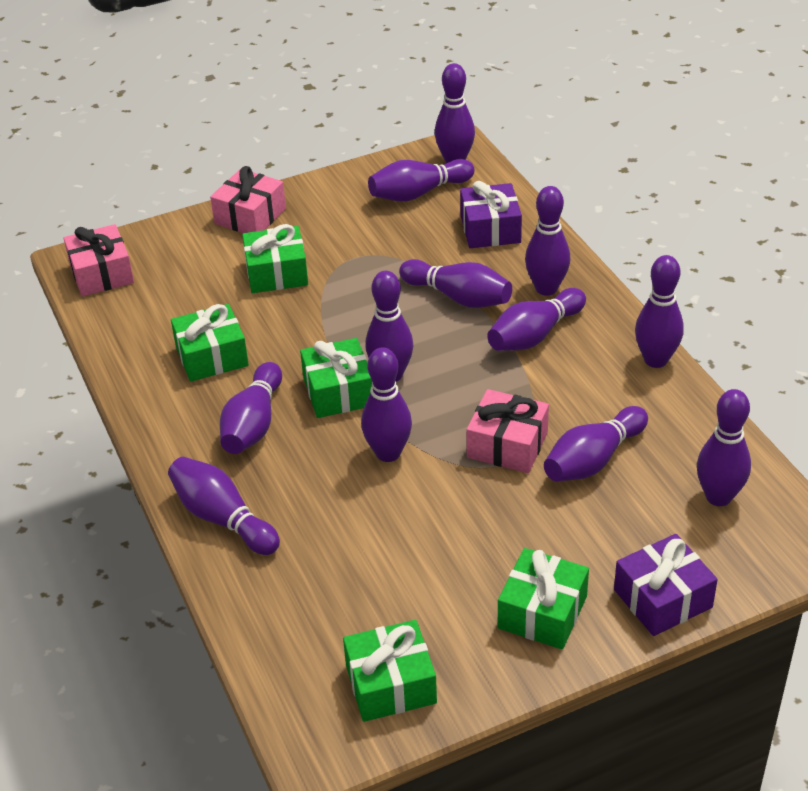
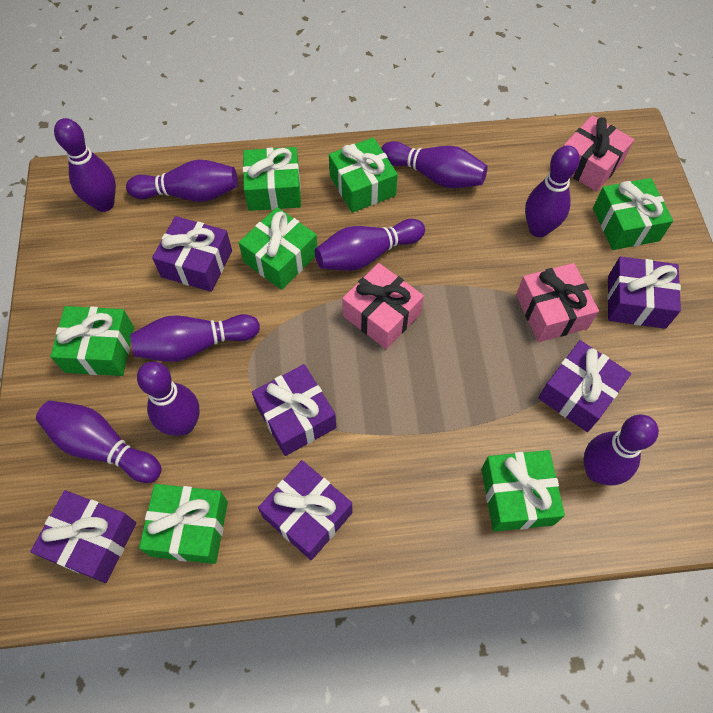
green gift: 5 -> 7
purple bowling pin: 12 -> 9
purple gift: 2 -> 6

